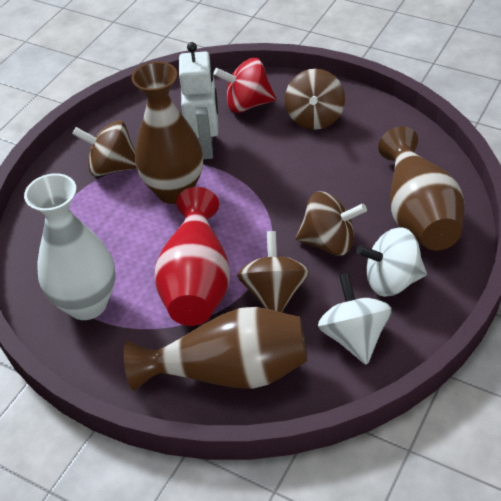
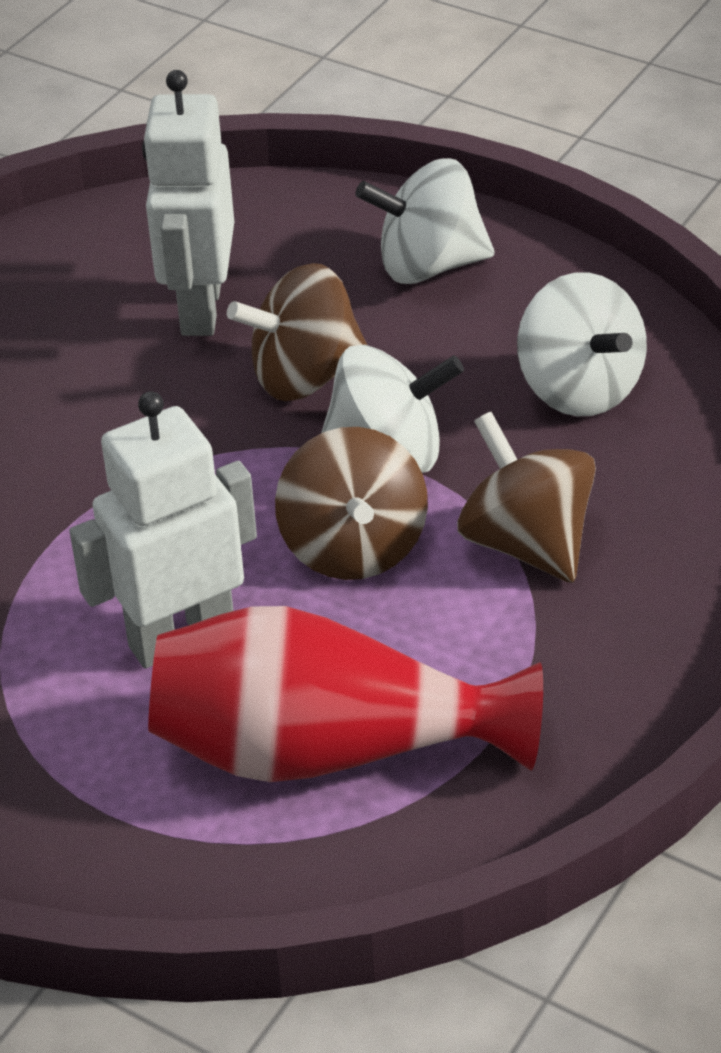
brown spinning top: 4 -> 3
brown vase: 3 -> 0
red spinning top: 1 -> 0
white robot: 1 -> 2
white spinning top: 2 -> 3
white vase: 1 -> 0

